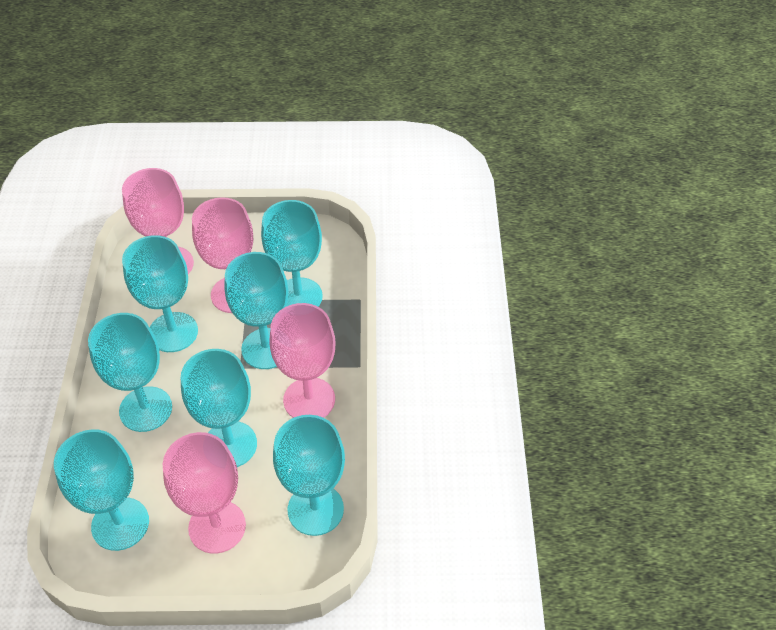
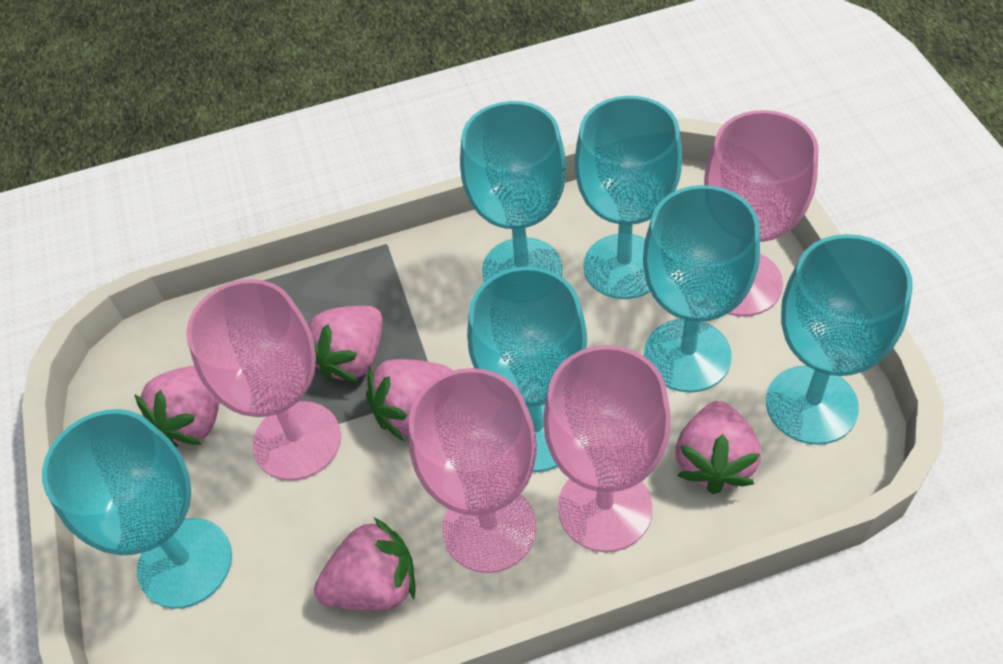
pink strawberry: 0 -> 5
turquoise goblet: 7 -> 6

